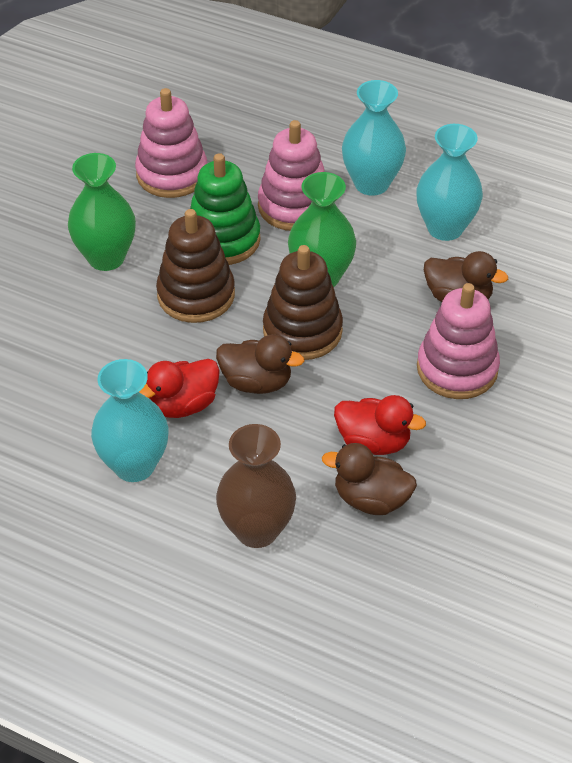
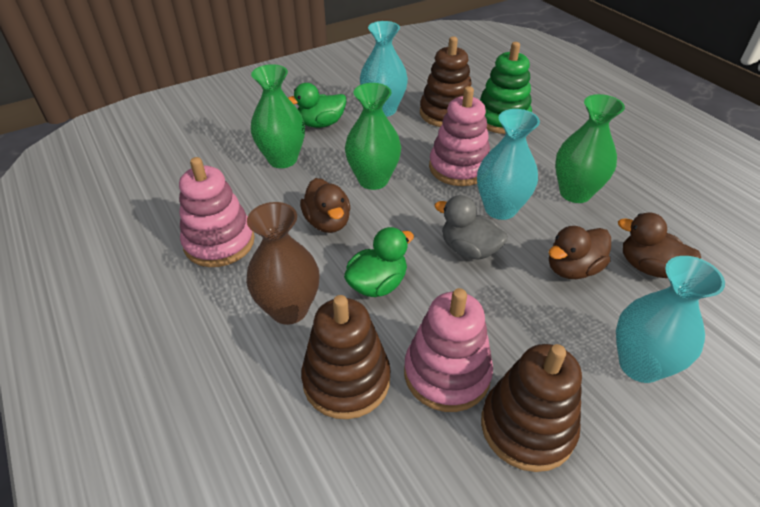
brown stacking toy: 2 -> 3
green duck: 0 -> 2
green vase: 2 -> 3
grey duck: 0 -> 1
red duck: 2 -> 0

